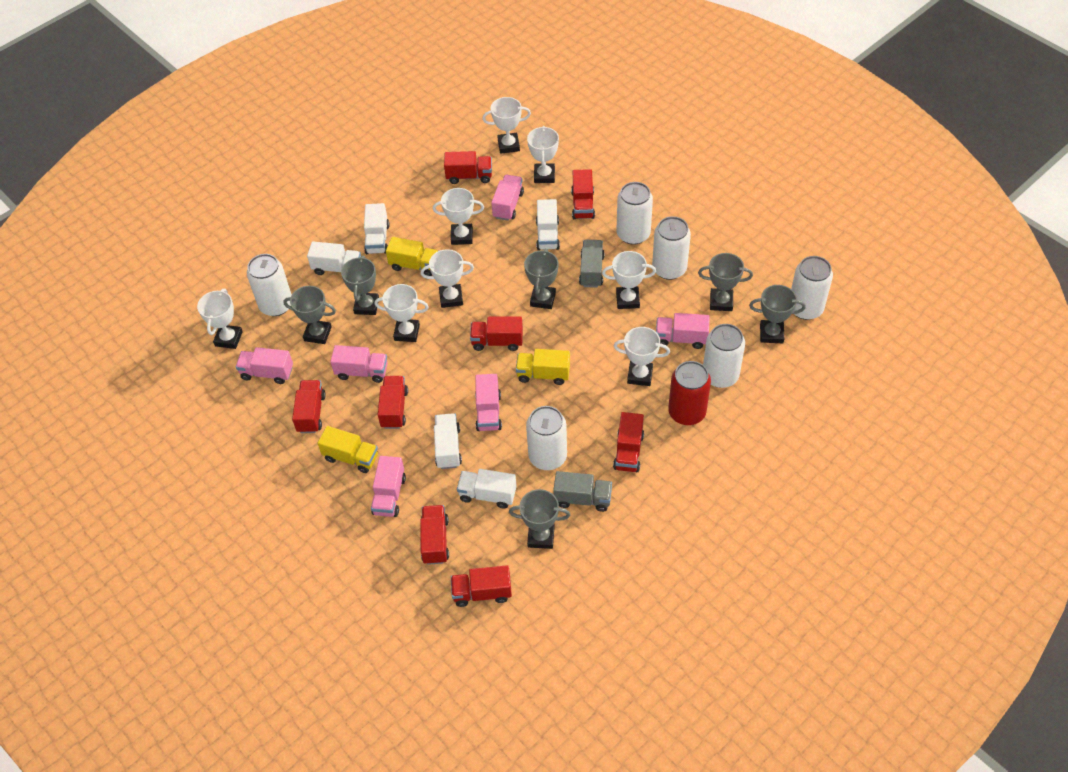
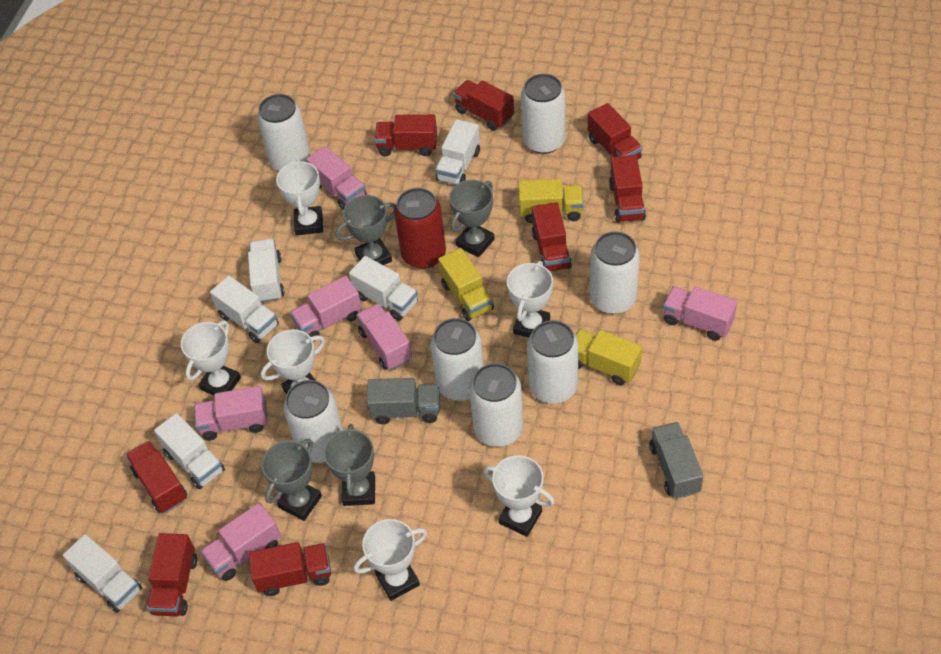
grey trophy: 6 -> 4
white can: 6 -> 7
white trophy: 8 -> 6
white truck: 5 -> 6

